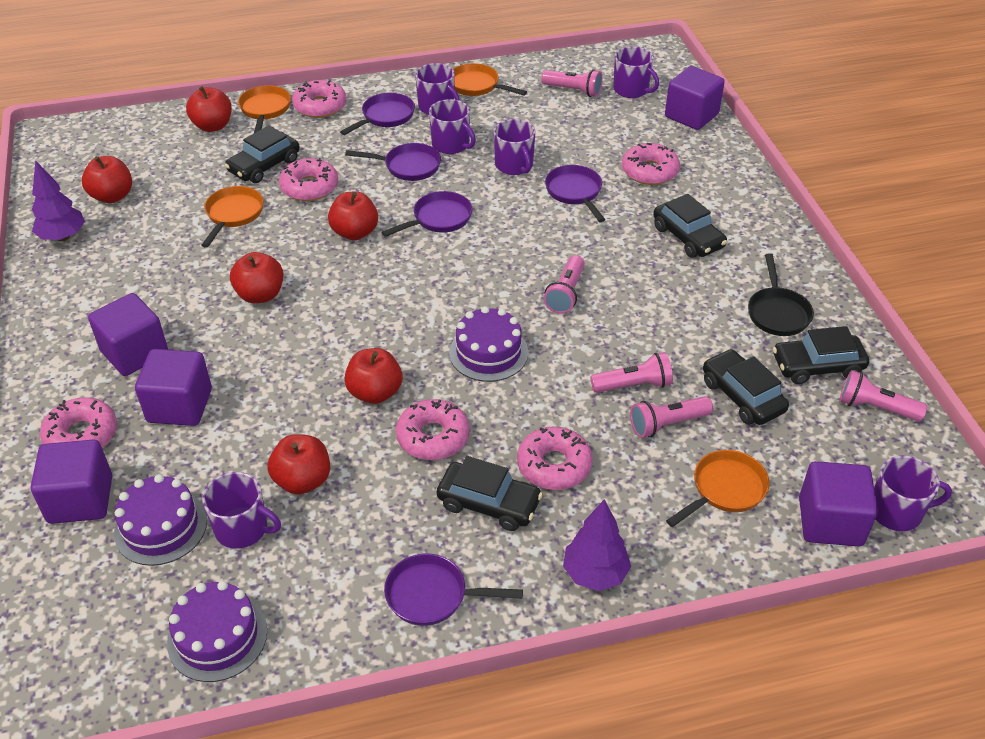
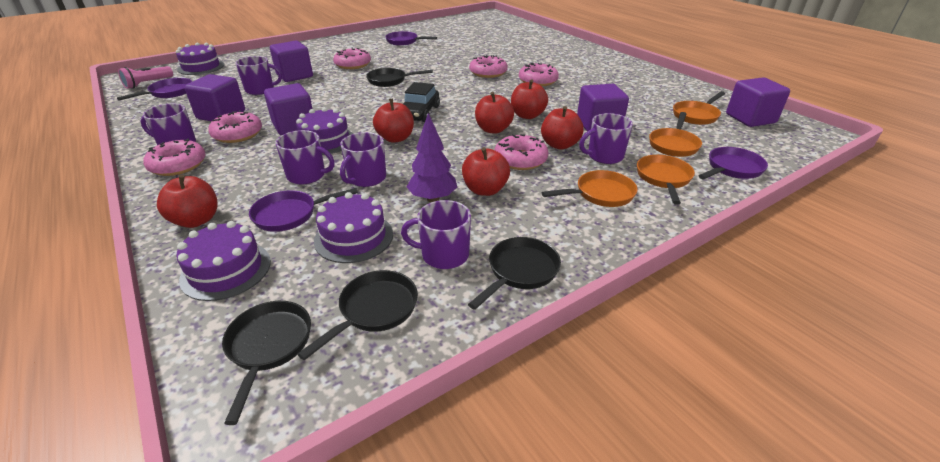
black car: 5 -> 1
black pan: 1 -> 4
pink flashlight: 5 -> 1
purple cake: 3 -> 4
purple pan: 5 -> 4
purple tree: 2 -> 1

